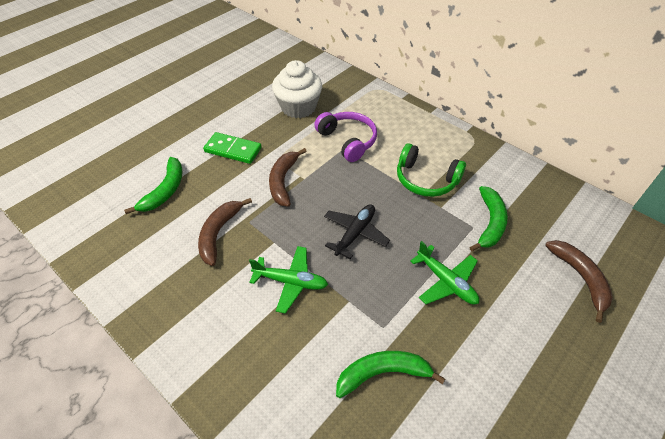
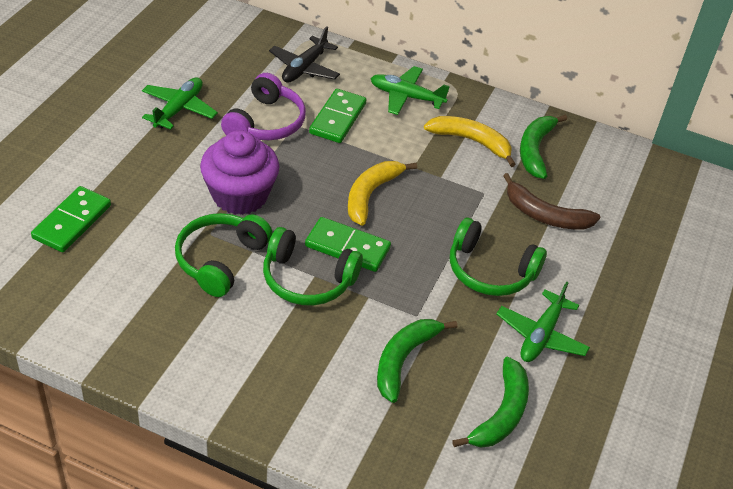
brown banana: 3 -> 1
green domino: 1 -> 3
green headphones: 1 -> 3
green plane: 2 -> 3
purple cupcake: 0 -> 1
white cupcake: 1 -> 0
yellow banana: 0 -> 2

